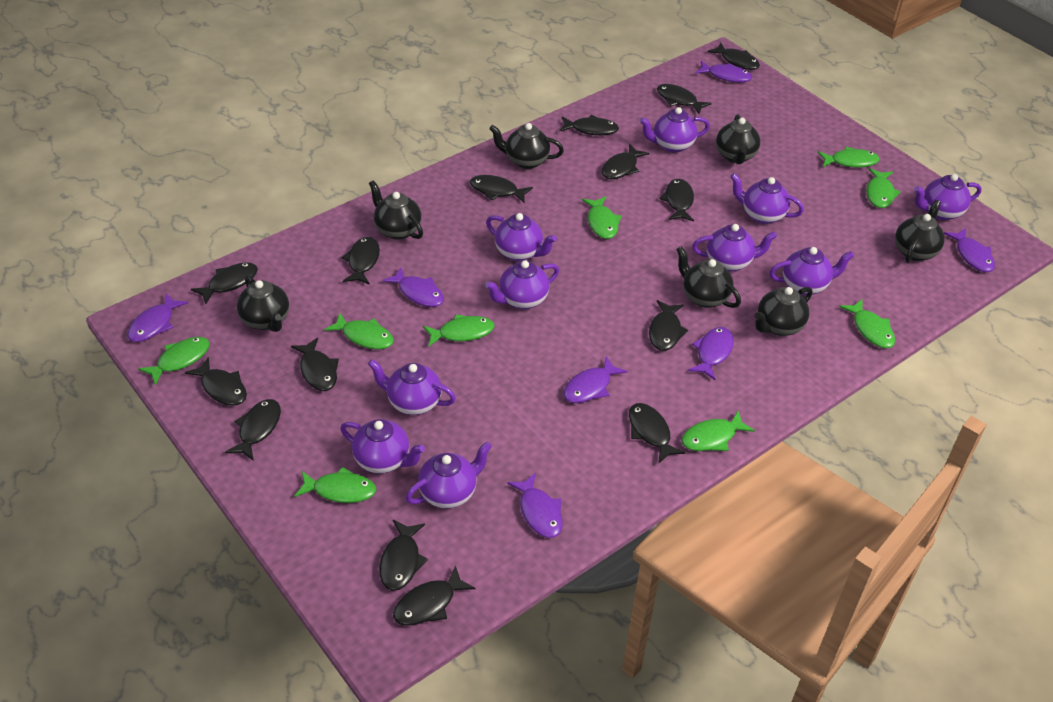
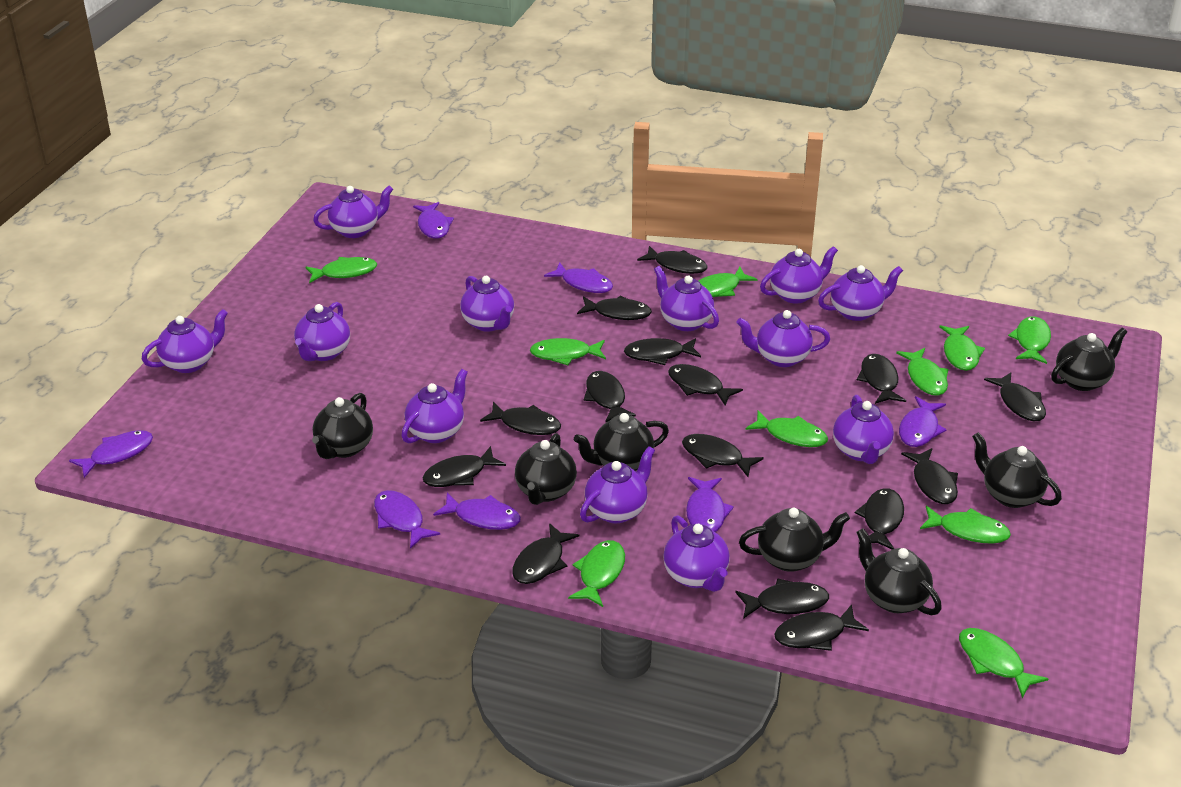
green fish: 9 -> 10
purple teapot: 10 -> 12

